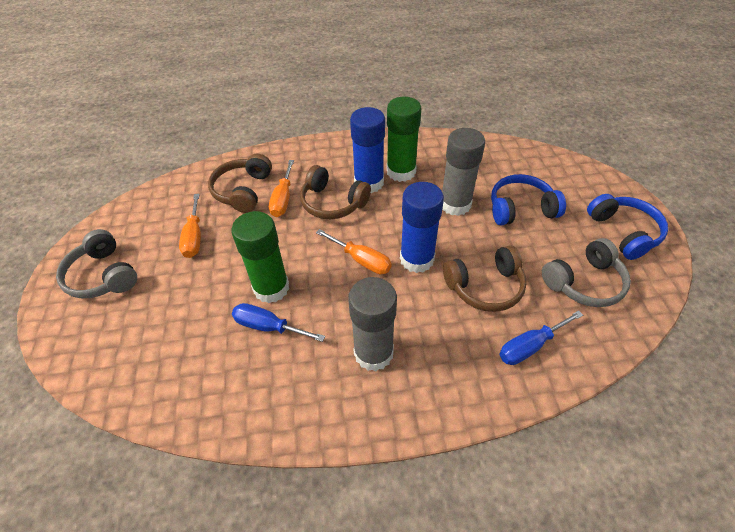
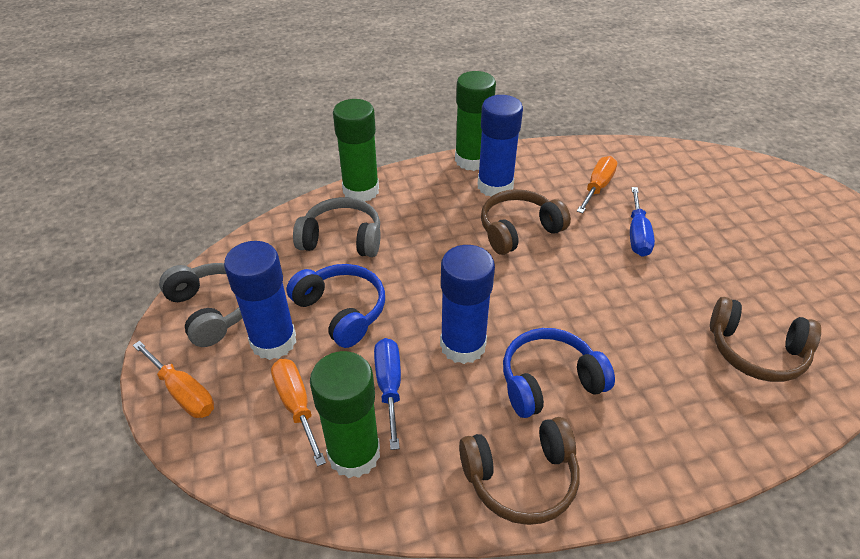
blue glue stick: 2 -> 3
green glue stick: 2 -> 3
grey glue stick: 2 -> 0

